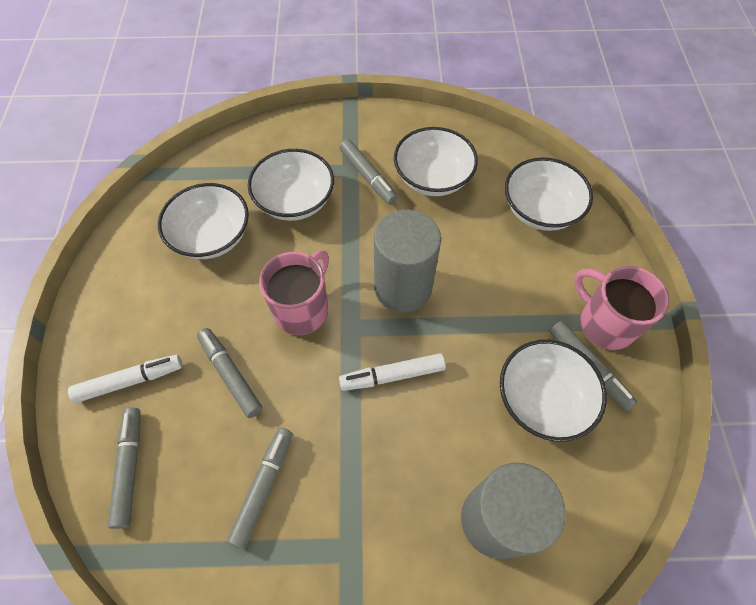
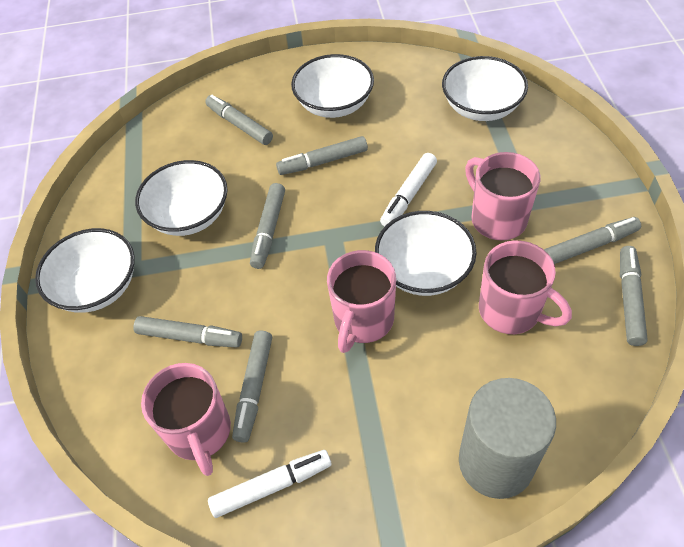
grey cylinder: 2 -> 1
grey marker: 5 -> 7
pink mug: 2 -> 4

